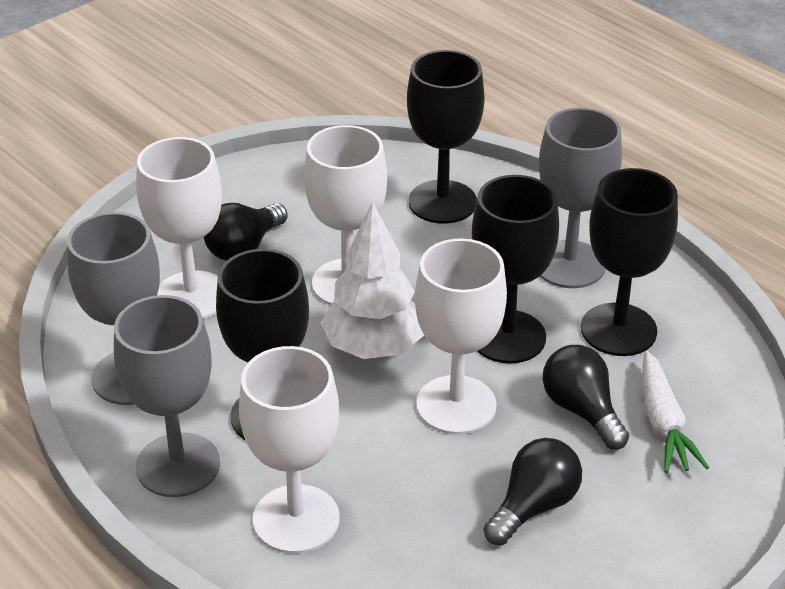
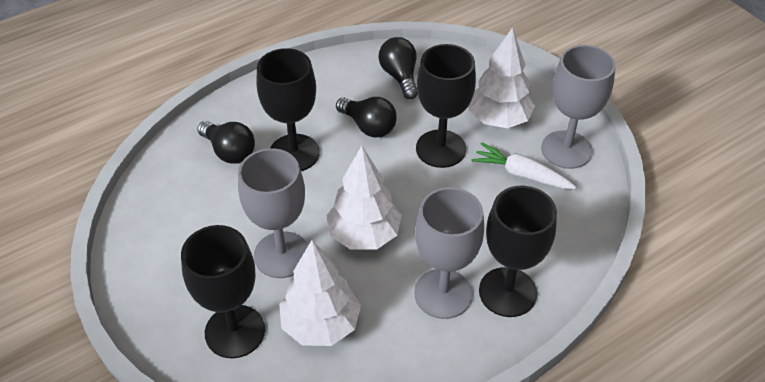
white goblet: 4 -> 0
white tree: 1 -> 3

